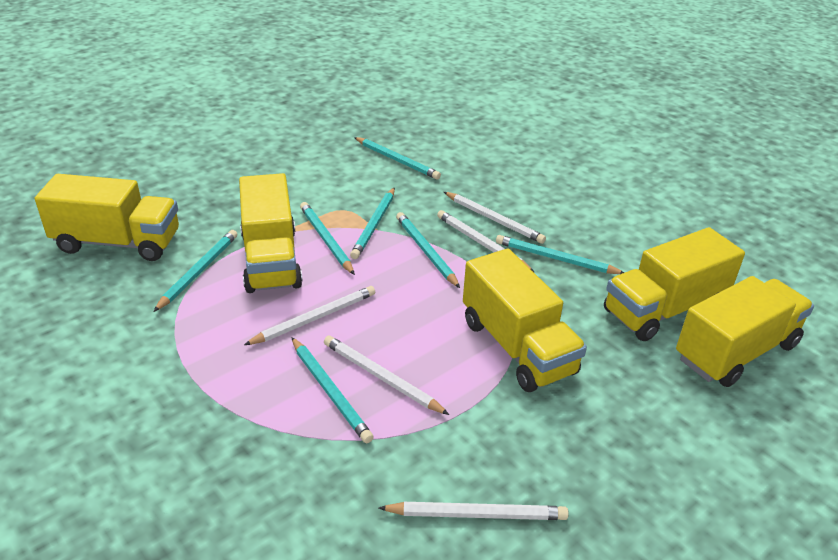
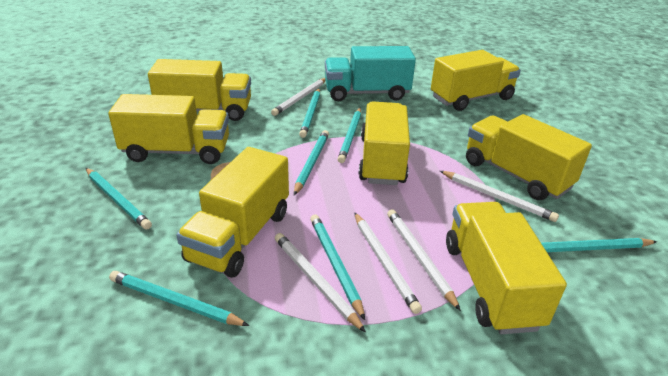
turquoise truck: 0 -> 1
yellow truck: 5 -> 7

